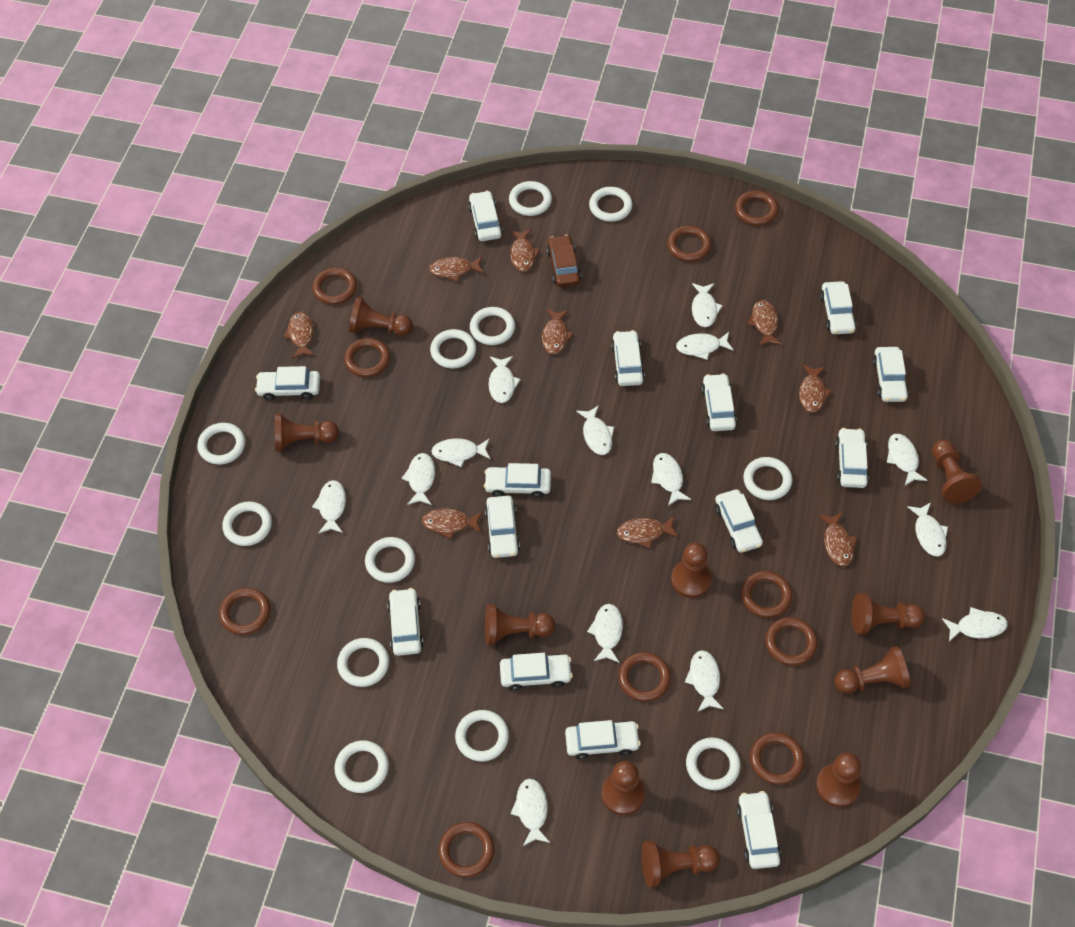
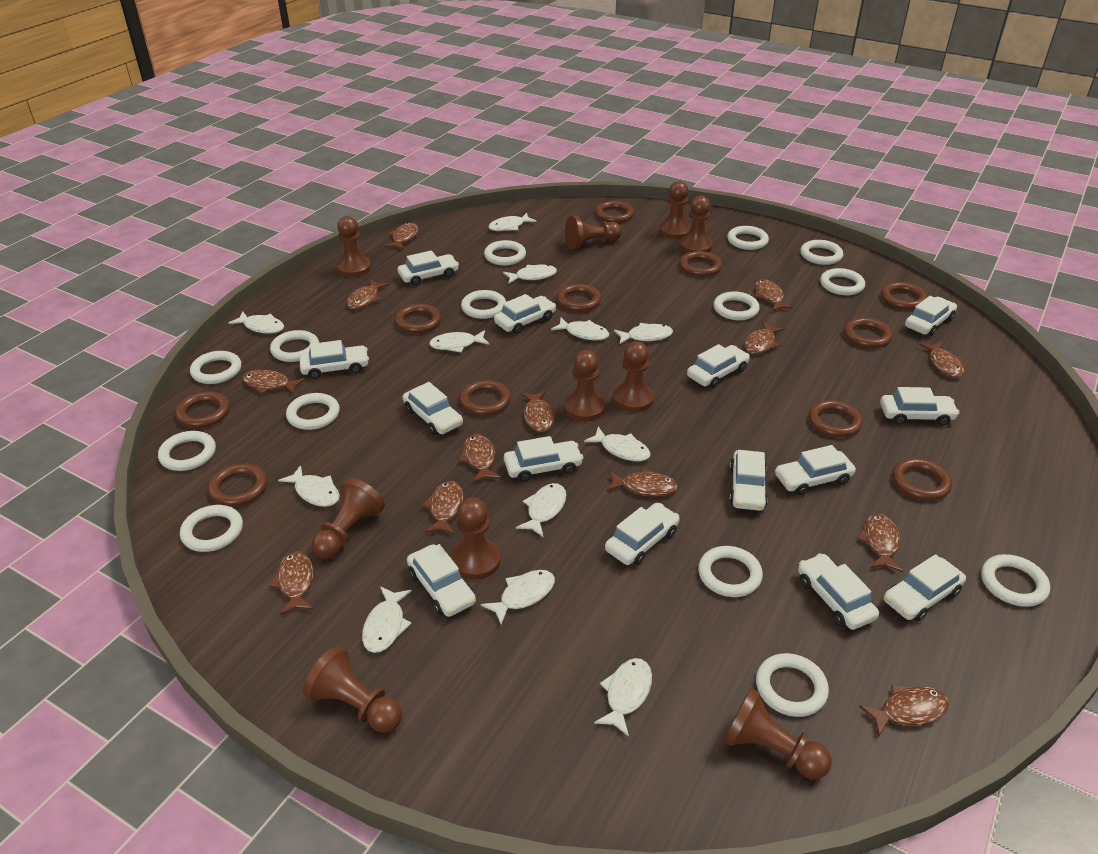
brown car: 1 -> 0
brown fish: 9 -> 13
brown ring: 10 -> 11
white fish: 14 -> 12
white ring: 12 -> 14

